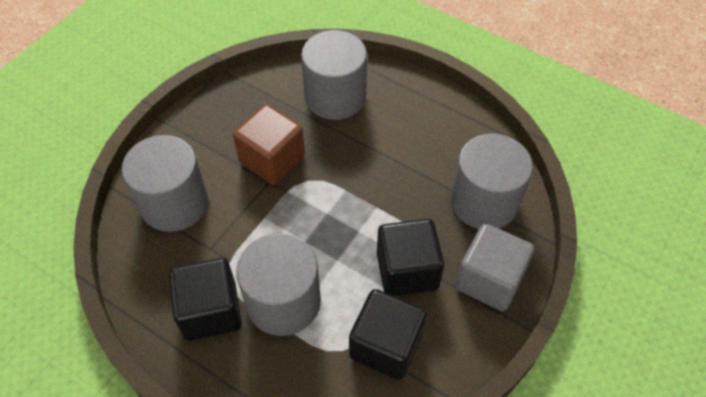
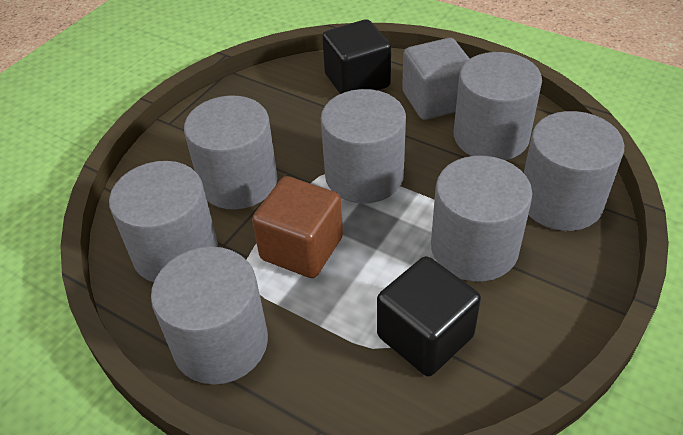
black cube: 3 -> 2
grey cylinder: 4 -> 7

